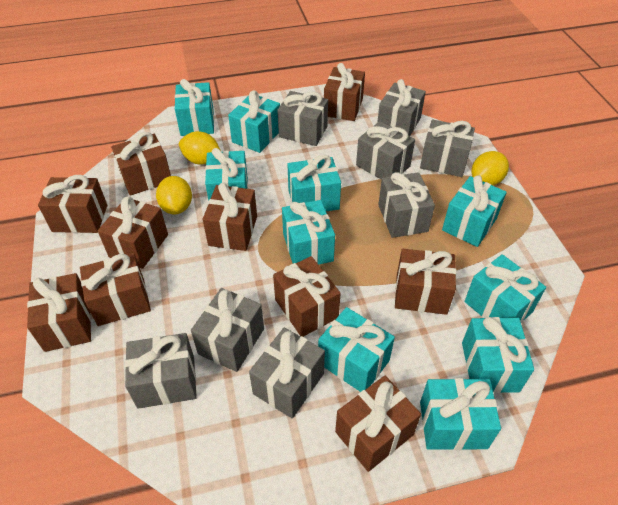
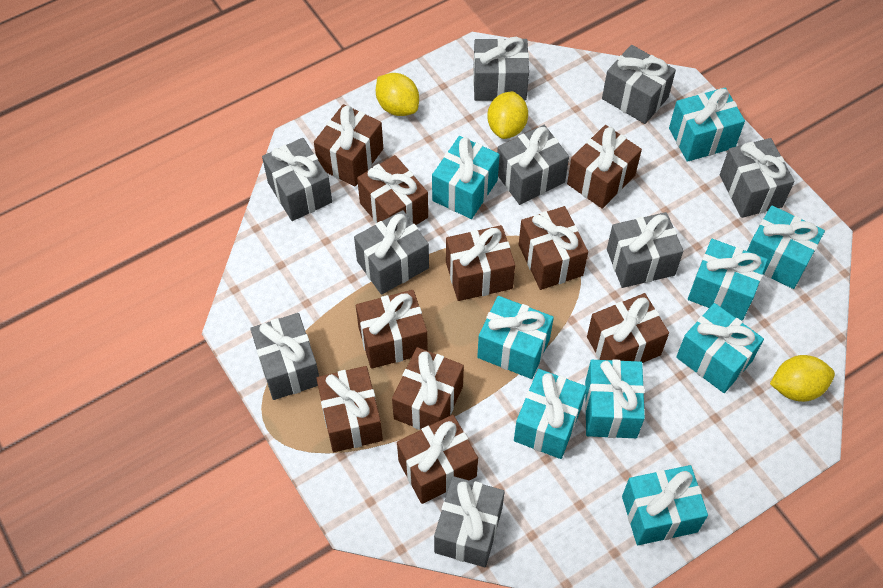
grey gift: 8 -> 9
turquoise gift: 10 -> 9

